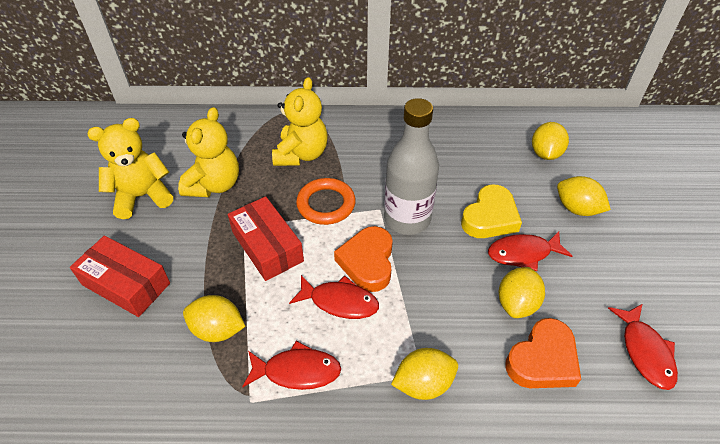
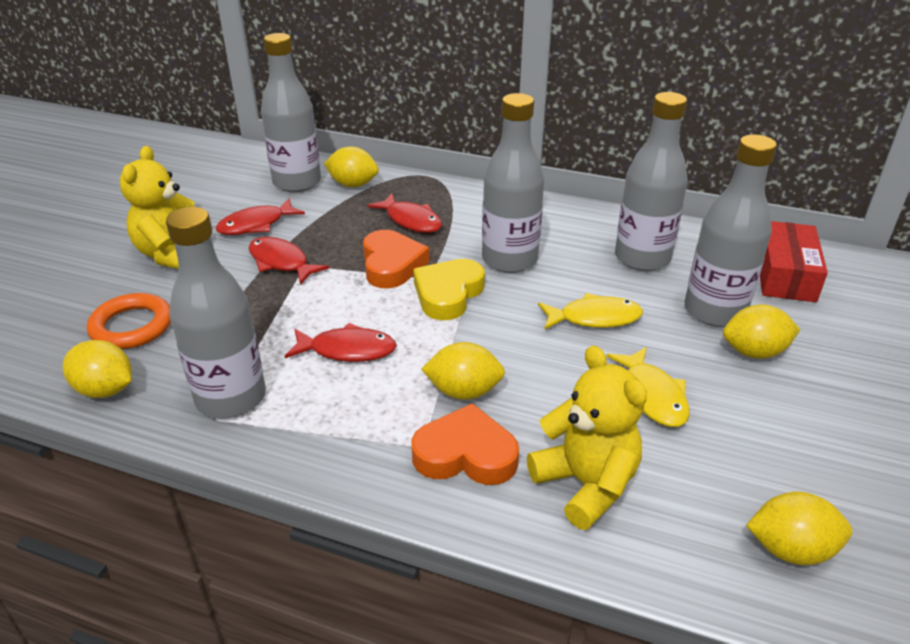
grey bottle: 1 -> 5
red box: 2 -> 1
yellow fish: 0 -> 2
yellow teddy bear: 3 -> 2

